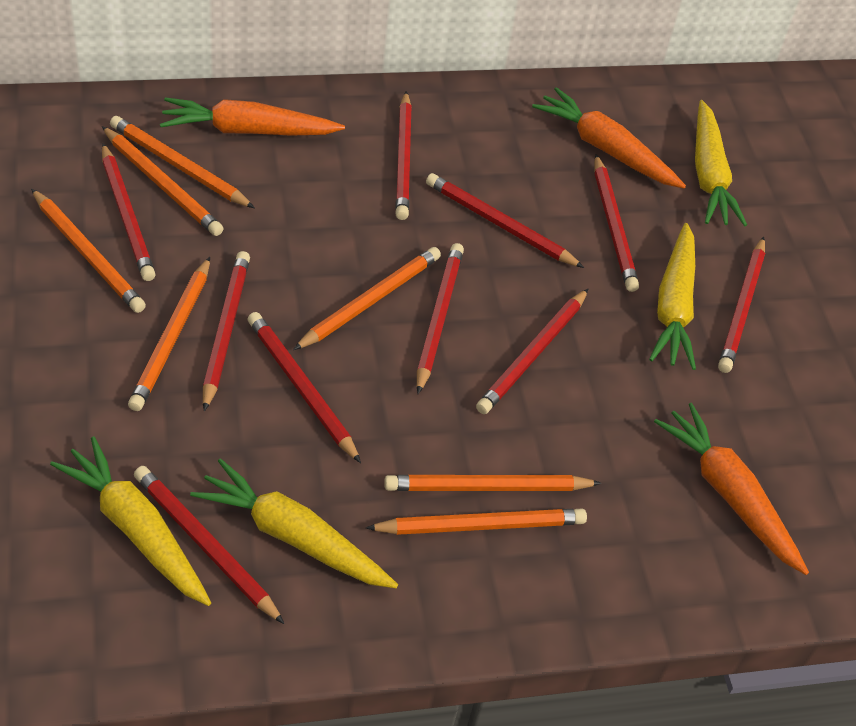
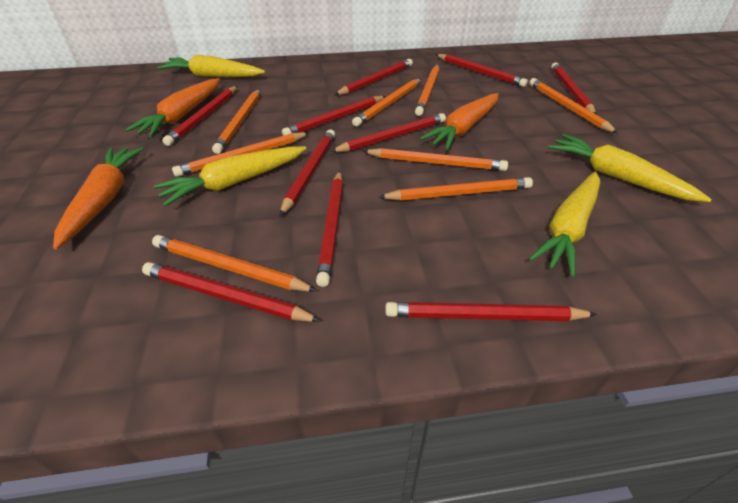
orange pencil: 7 -> 8

